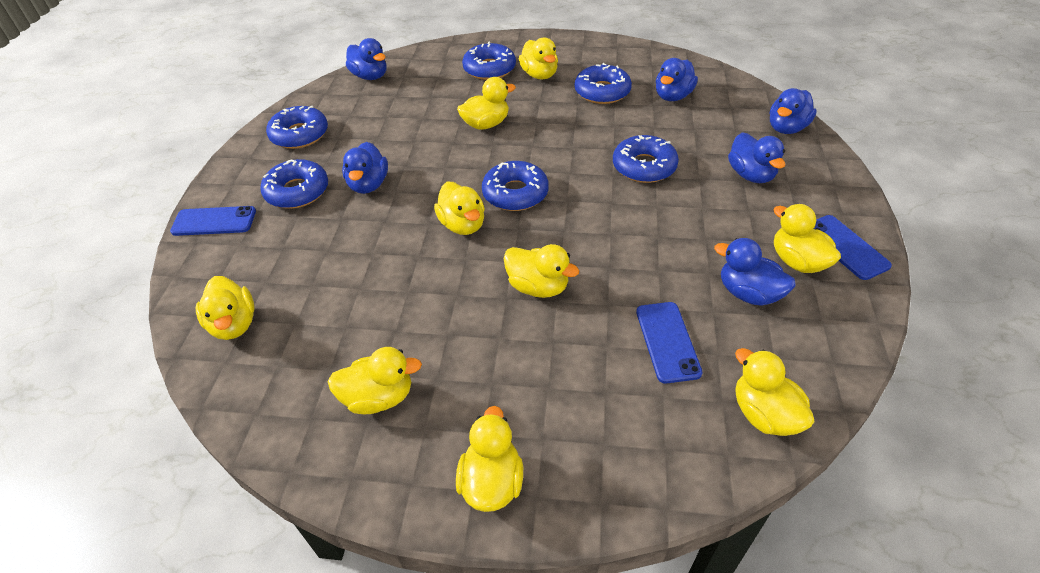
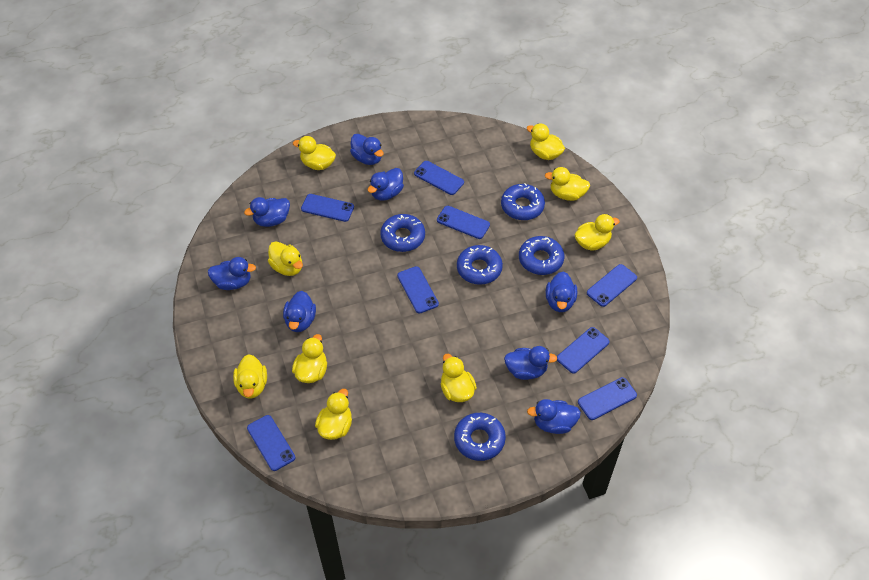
blue donut: 6 -> 5
blue duck: 6 -> 8
blue phone: 3 -> 8

